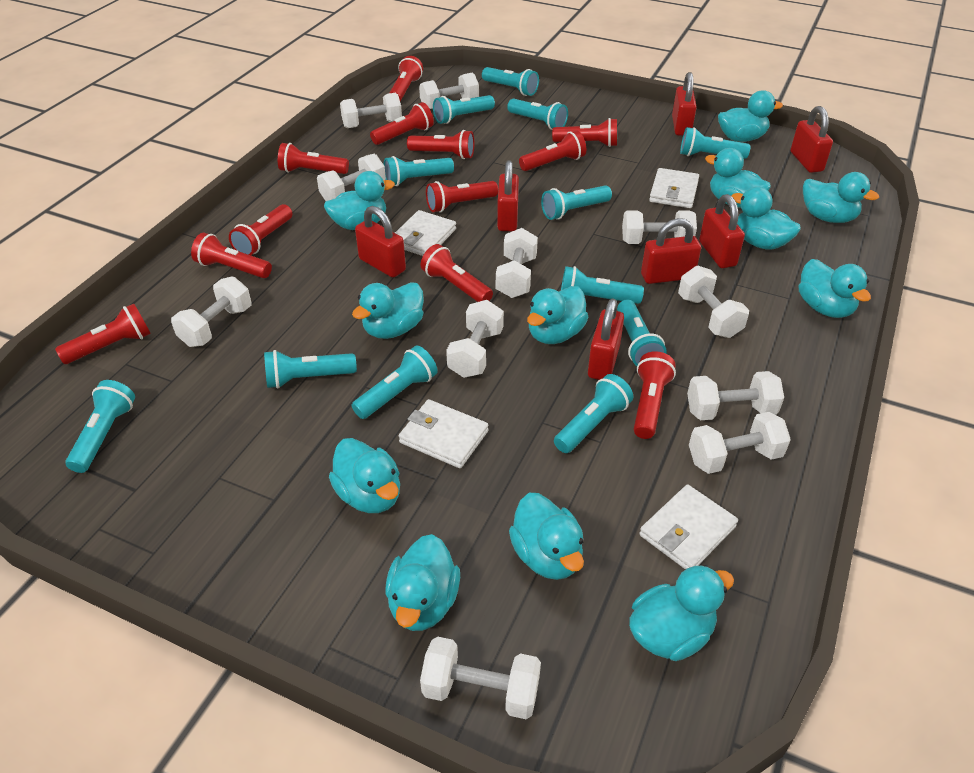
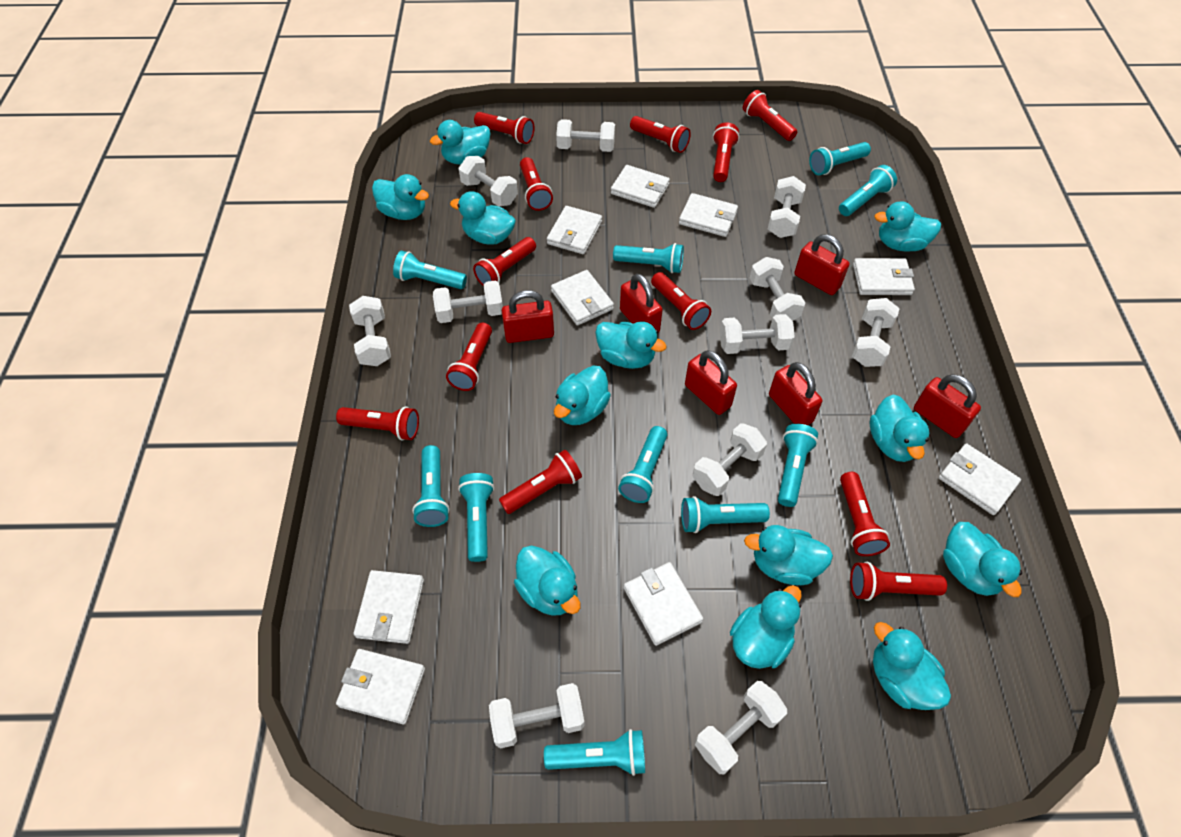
red padlock: 7 -> 6
turquoise flashlight: 12 -> 10
white wallet: 4 -> 9

